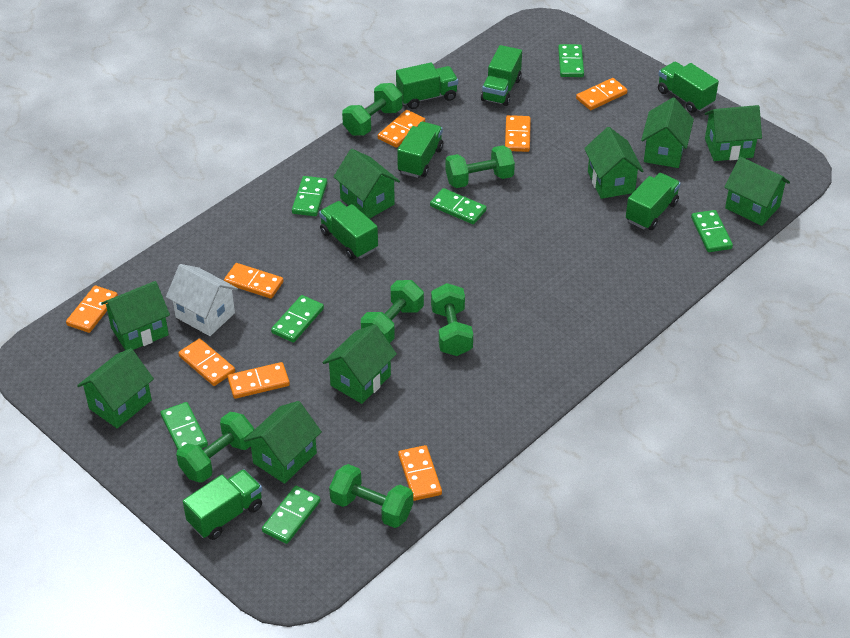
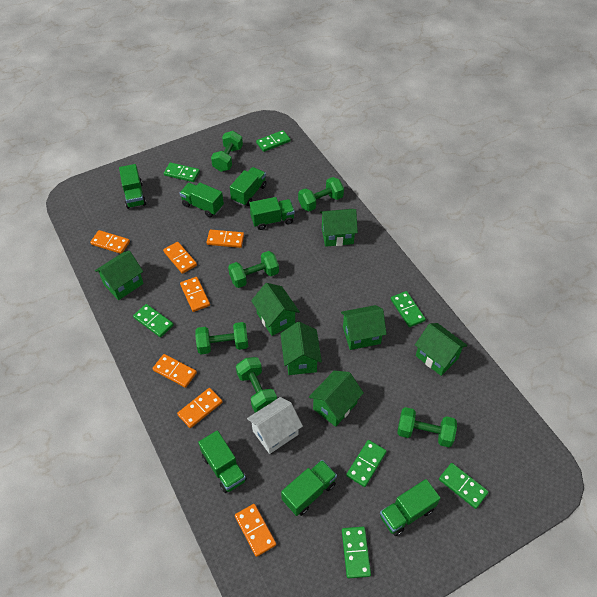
green house: 9 -> 7
orange domino: 8 -> 7

